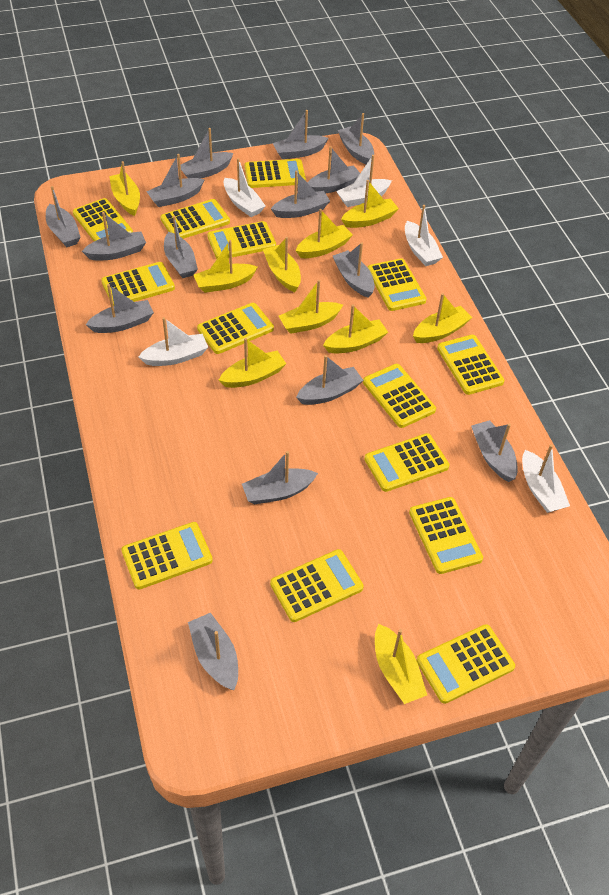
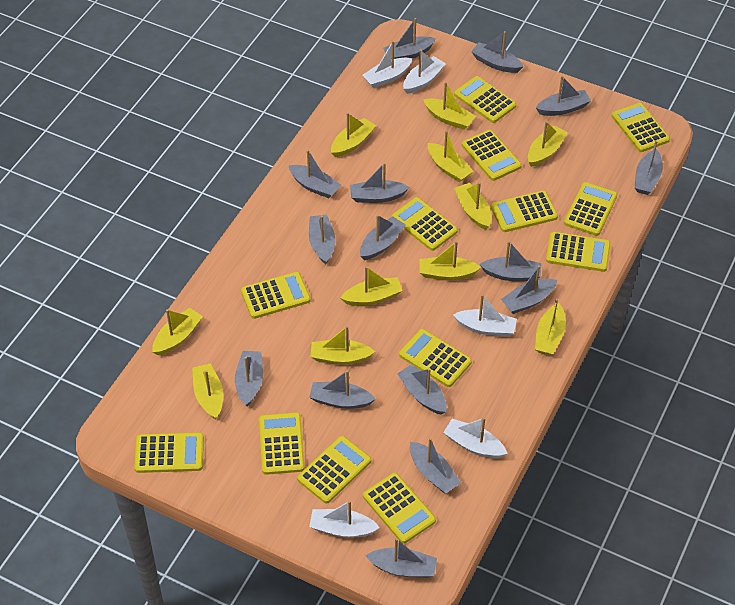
yellow boat: 10 -> 11
yellow calculator: 14 -> 13

